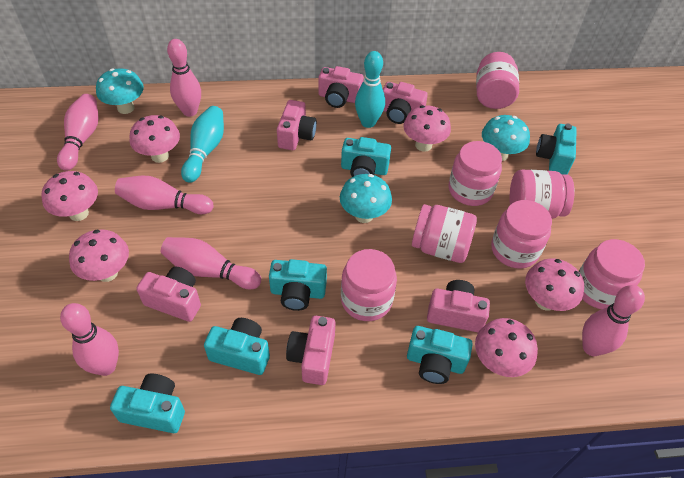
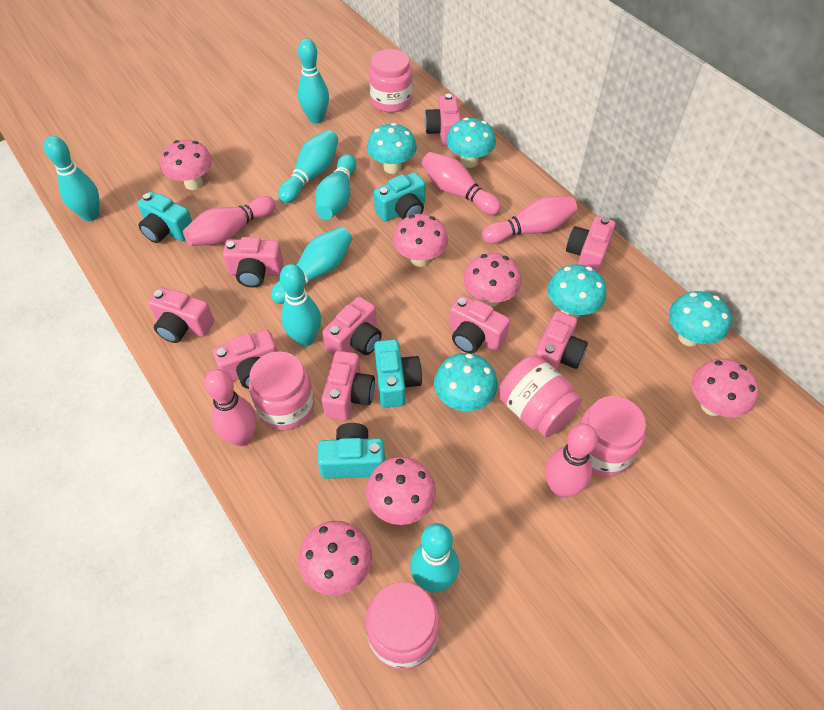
pink bowling pin: 6 -> 5
pink camera: 6 -> 9
pink jar: 7 -> 5
turquoise bowling pin: 2 -> 7
turquoise camera: 6 -> 4
turquoise mushroom: 3 -> 5

